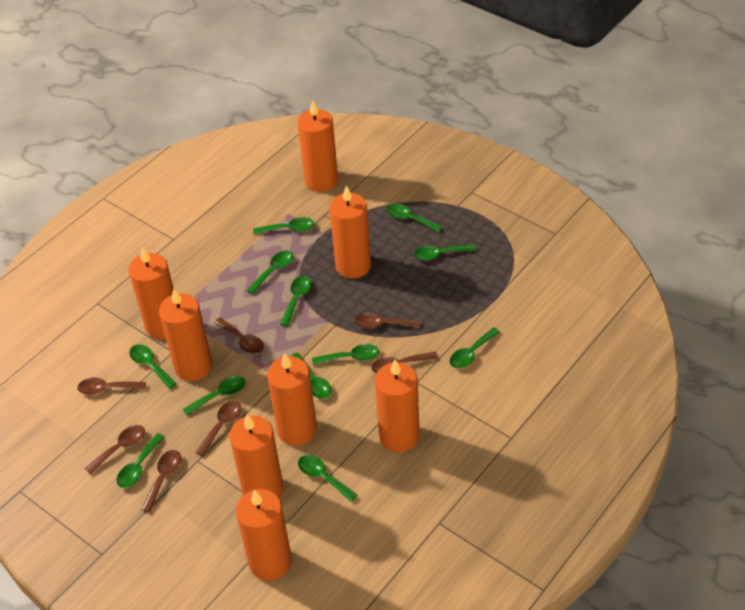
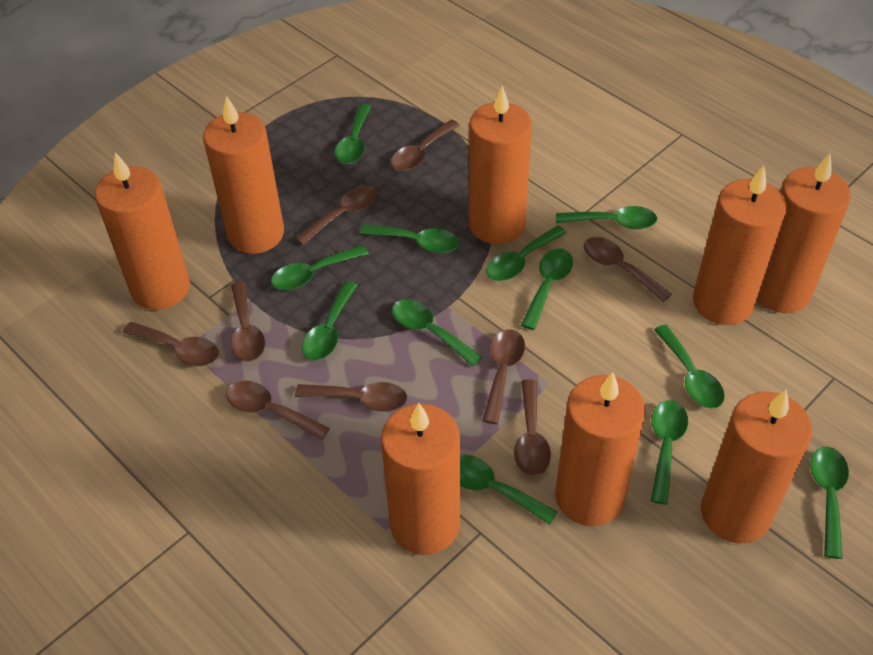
brown spoon: 7 -> 9

